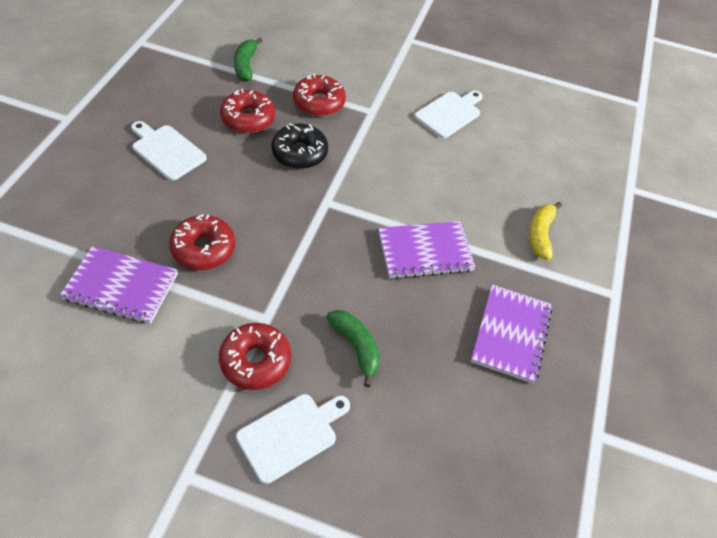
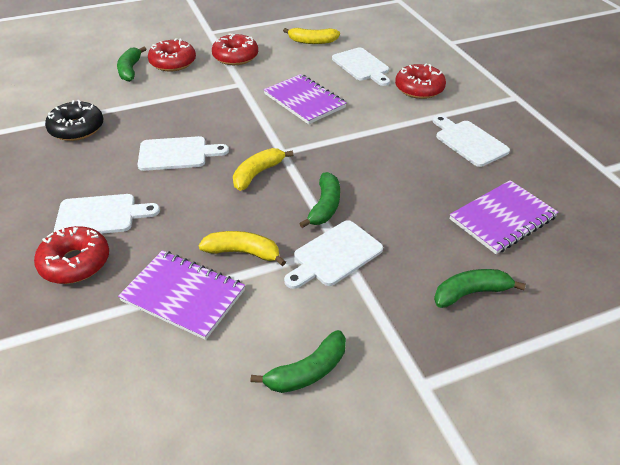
green banana: 2 -> 4
white cutting board: 3 -> 5
yellow banana: 1 -> 3

